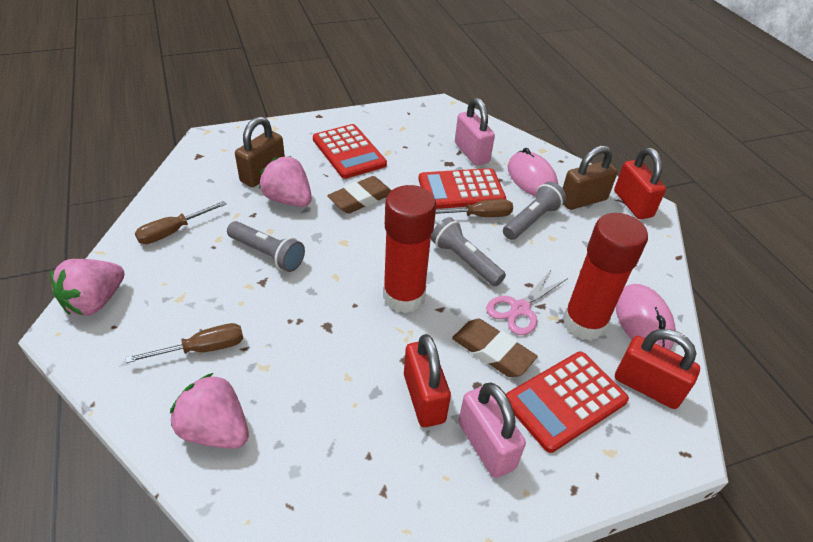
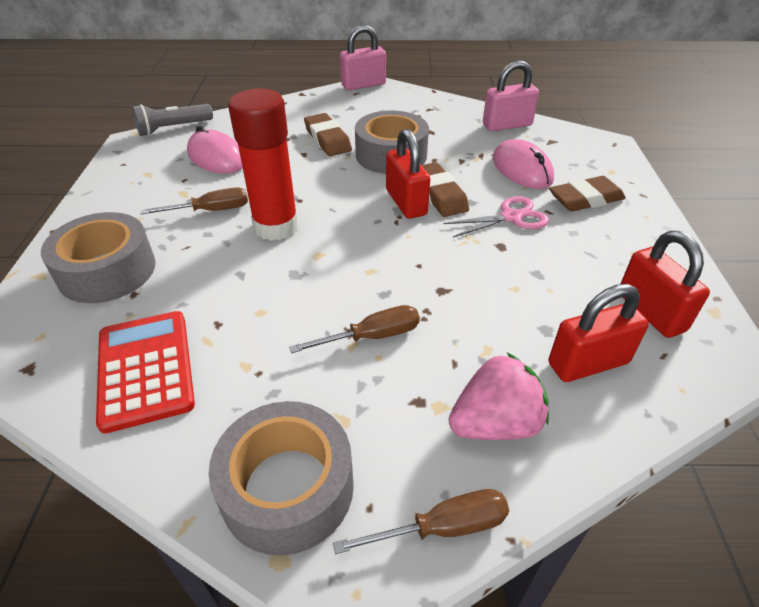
brown eraser: 2 -> 3
brown padlock: 2 -> 0
grey flashlight: 3 -> 1
grey tape: 0 -> 3
pink strawberry: 3 -> 1
red calculator: 3 -> 1
red glue stick: 2 -> 1

